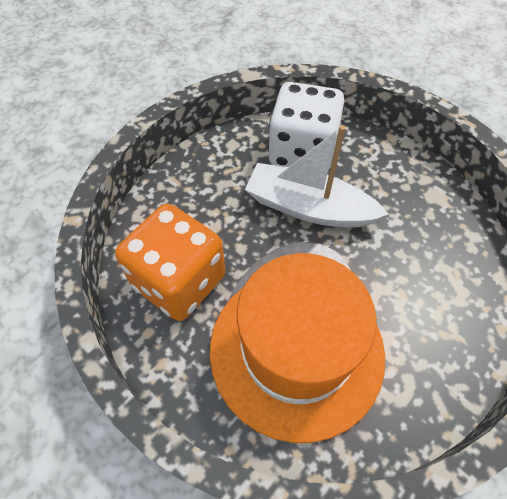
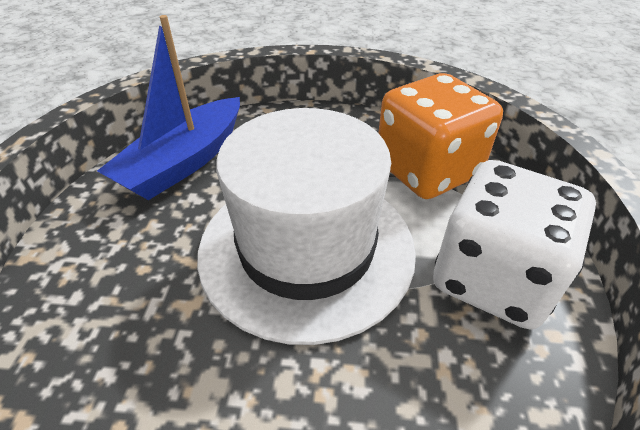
blue boat: 0 -> 1
orange hat: 1 -> 0
white boat: 1 -> 0
white hat: 0 -> 1

